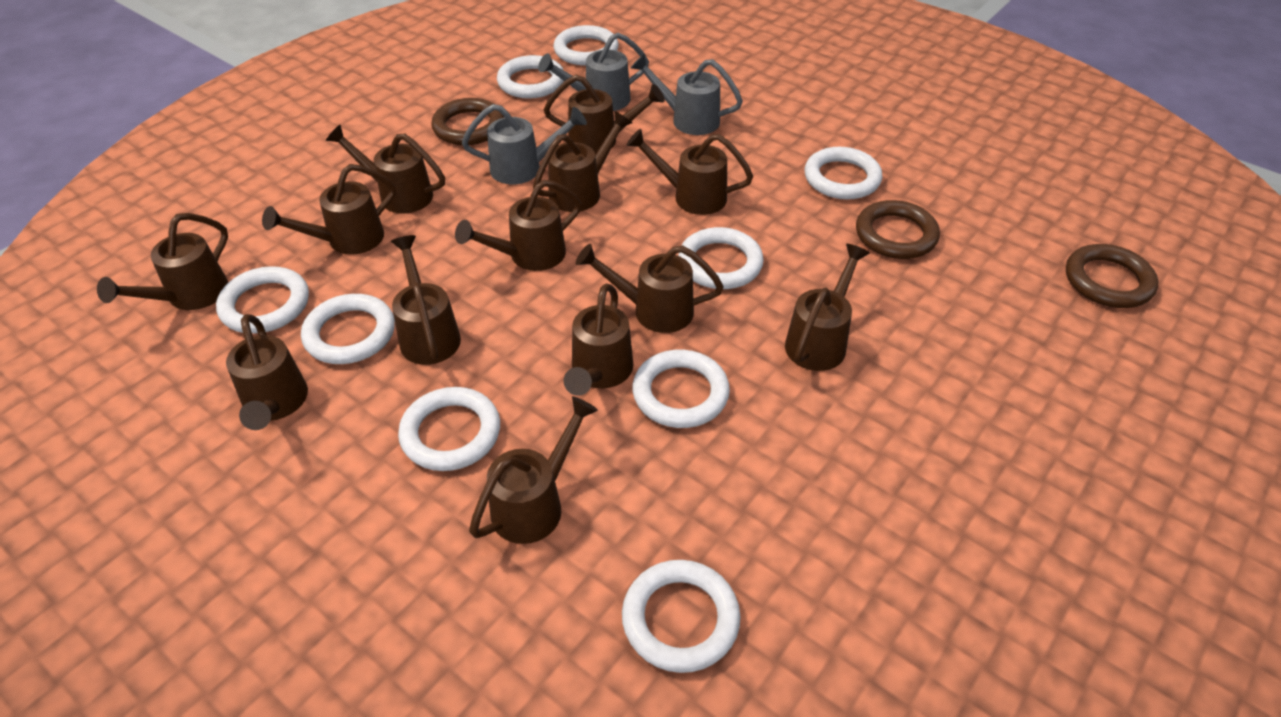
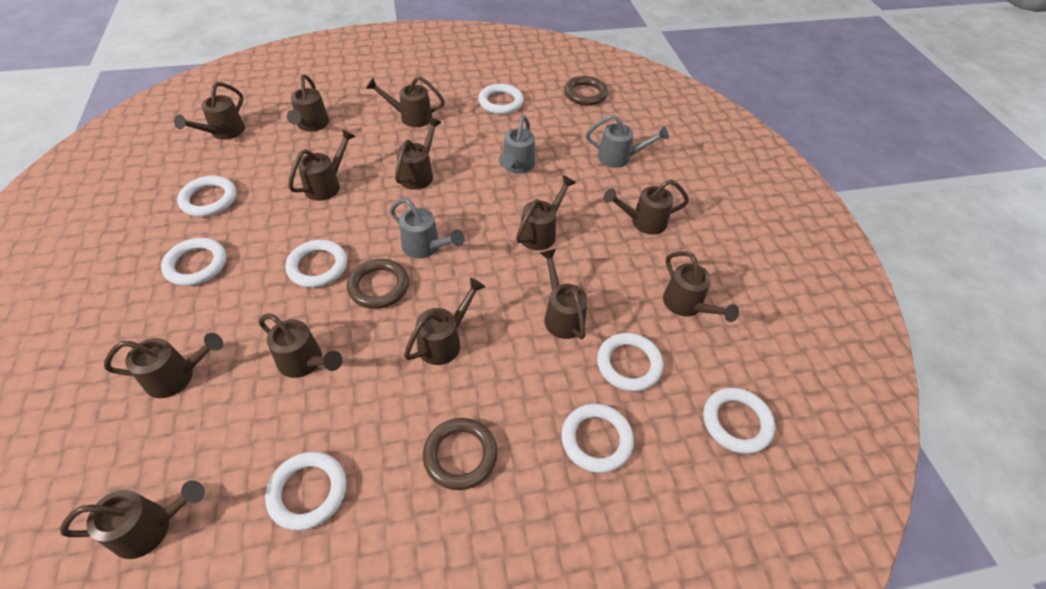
white ring: 9 -> 8

